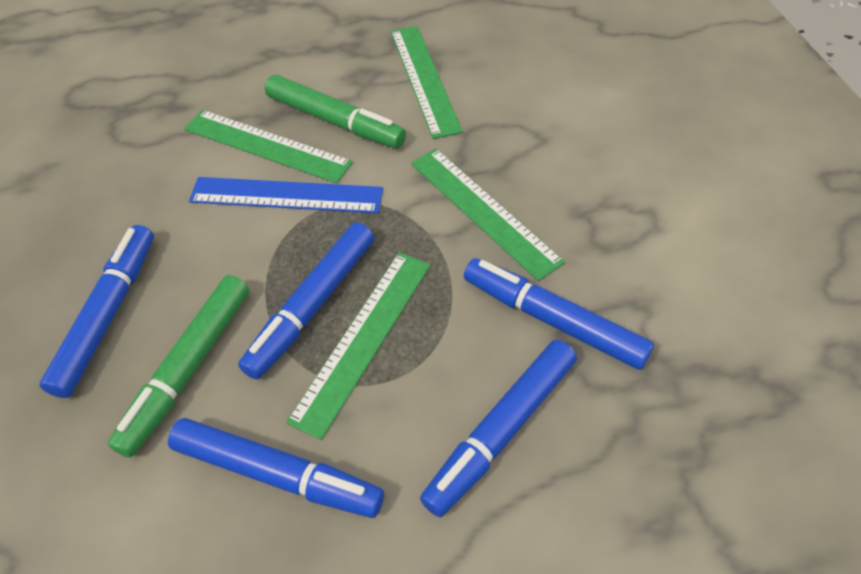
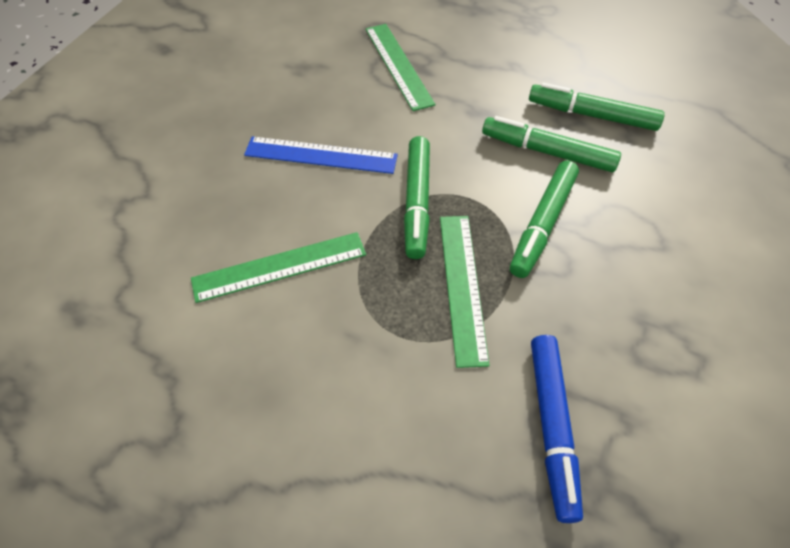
blue marker: 5 -> 1
green marker: 2 -> 4
green ruler: 4 -> 3

